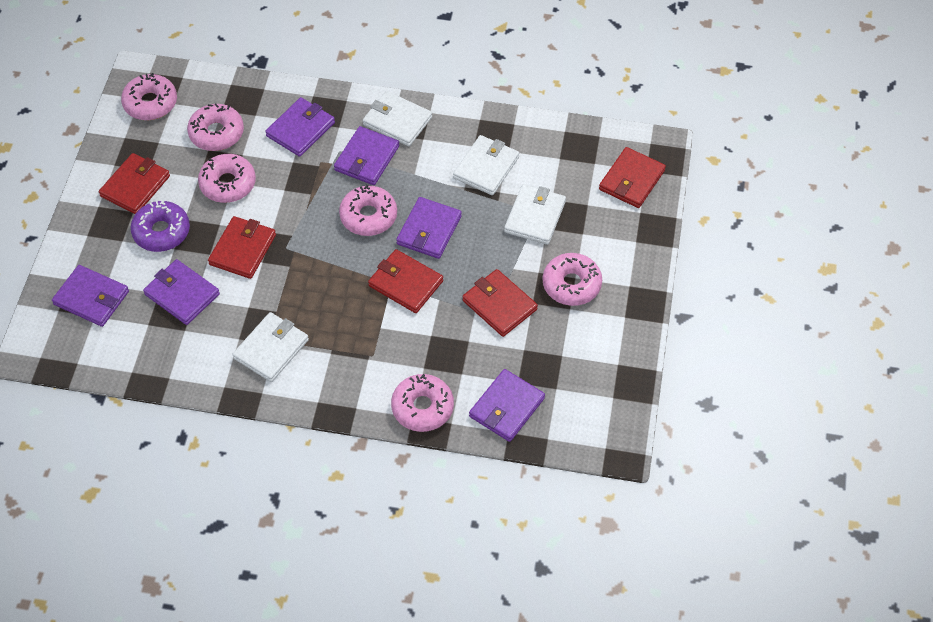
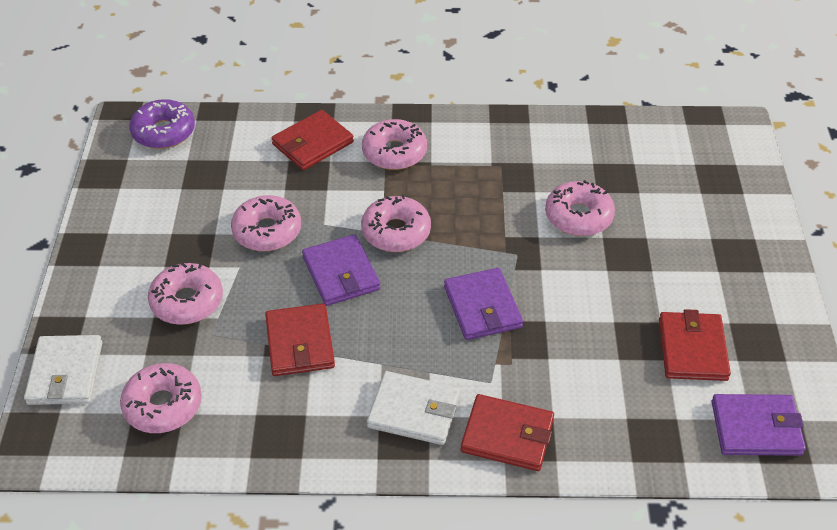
purple wallet: 6 -> 3
red wallet: 5 -> 4
white wallet: 4 -> 2

